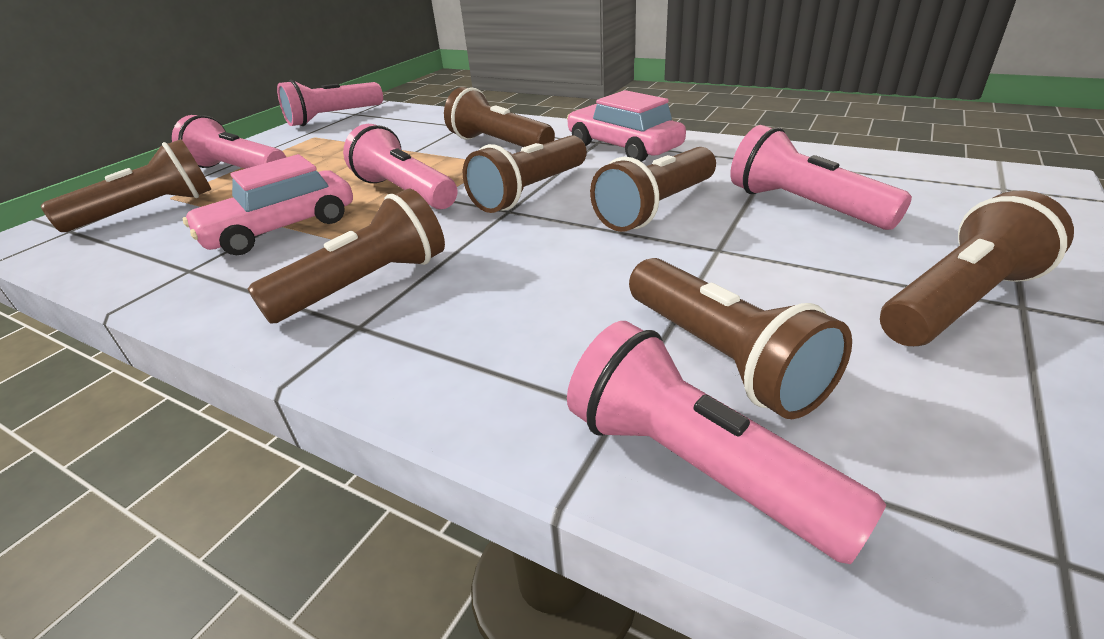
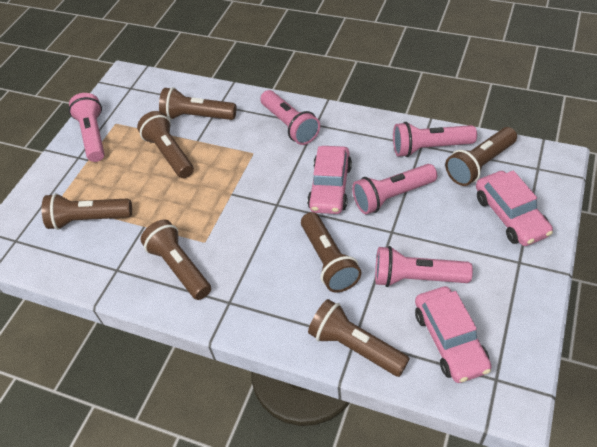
pink car: 2 -> 3

